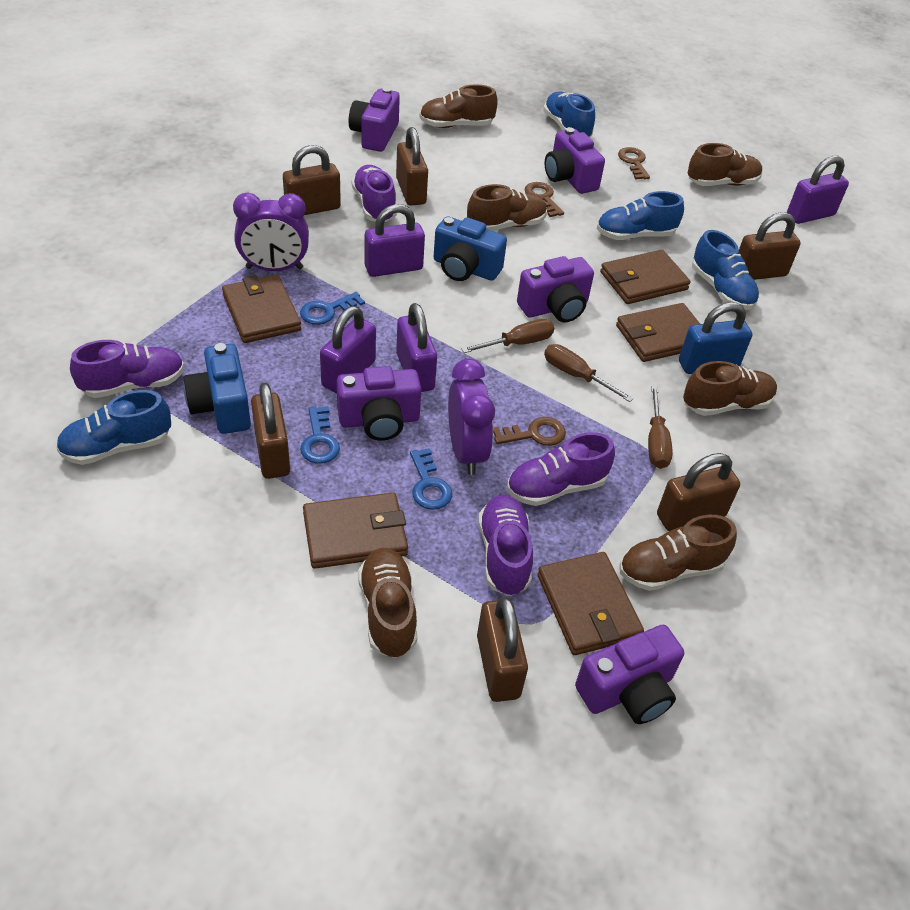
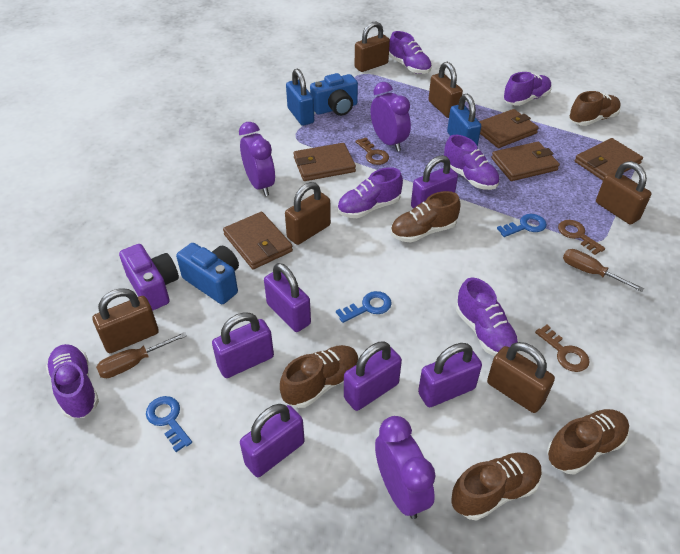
blue padlock: 1 -> 2
blue shoe: 4 -> 0
brown screwdriver: 3 -> 2
brown shoe: 6 -> 5
purple camera: 5 -> 1
purple clock: 2 -> 3
purple padlock: 4 -> 6
purple shoe: 4 -> 6

